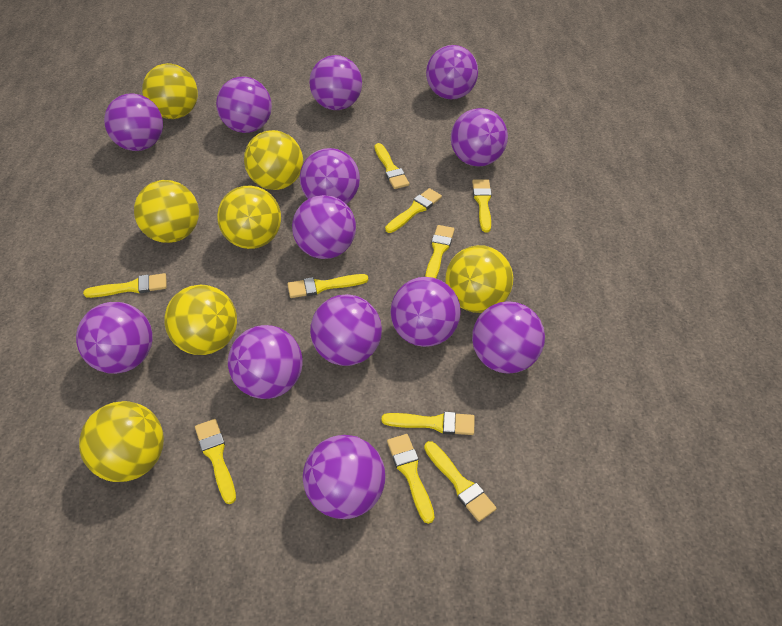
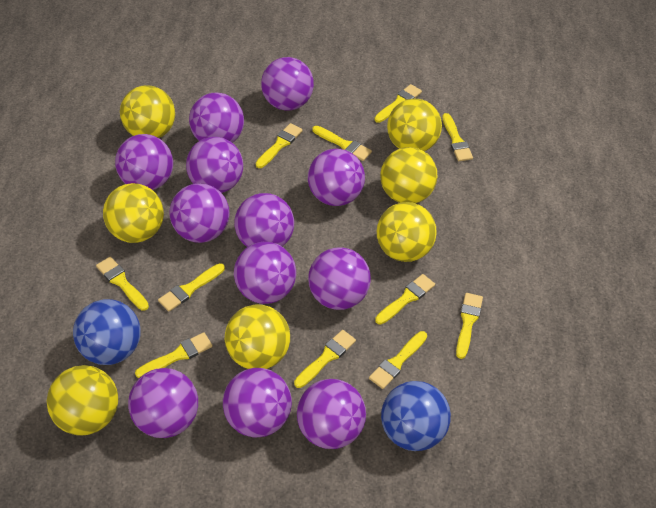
blue ball: 0 -> 2
purple ball: 13 -> 12
yellow brush: 10 -> 11

